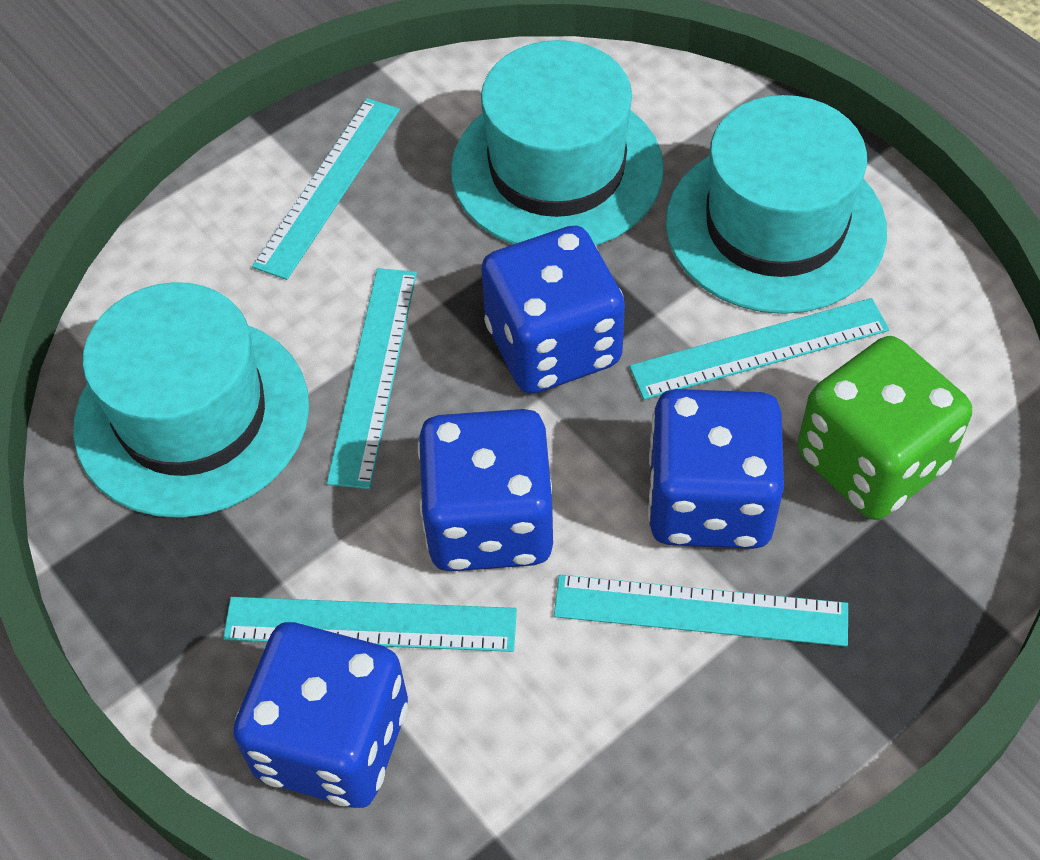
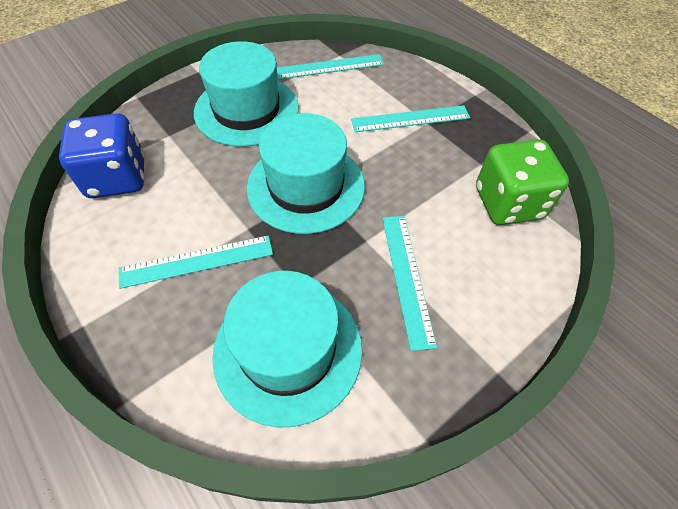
blue dice: 4 -> 1
turquoise ruler: 5 -> 4

